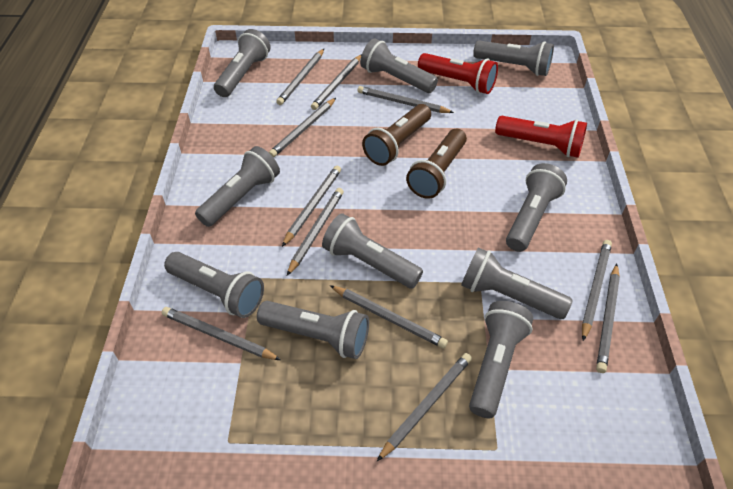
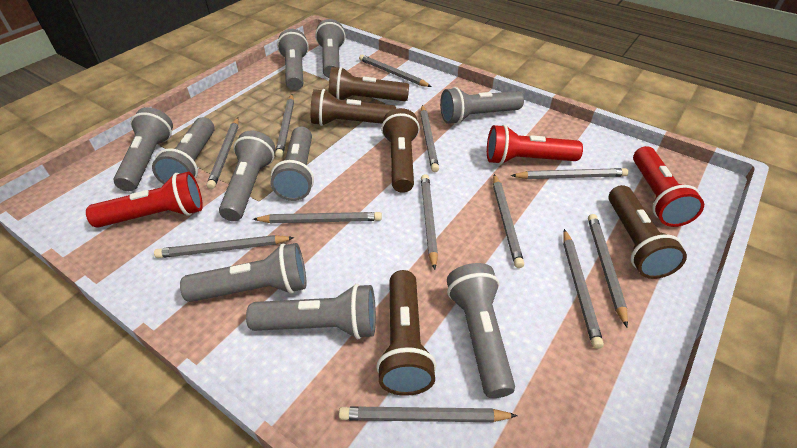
brown flashlight: 2 -> 5
grey pencil: 11 -> 12
red flashlight: 2 -> 3

